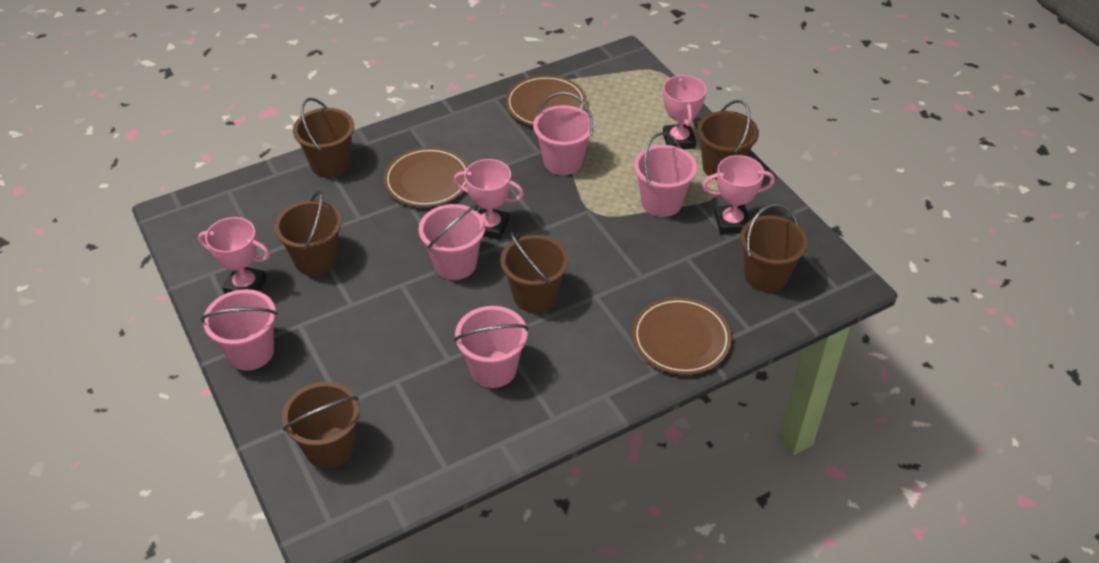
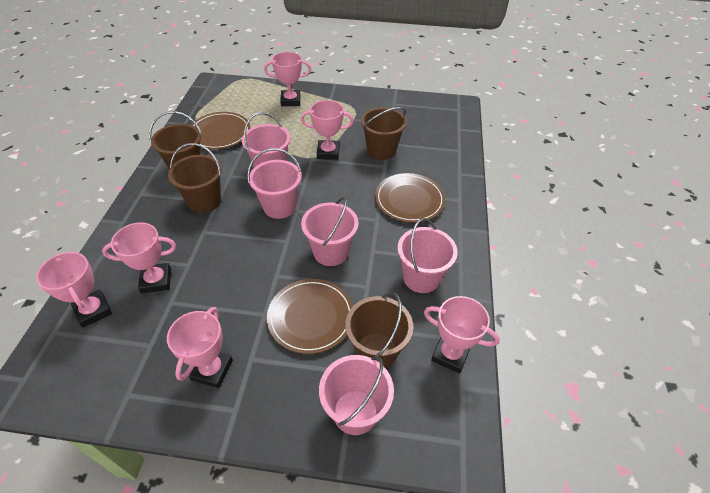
brown bucket: 6 -> 4
pink trophy: 4 -> 6

